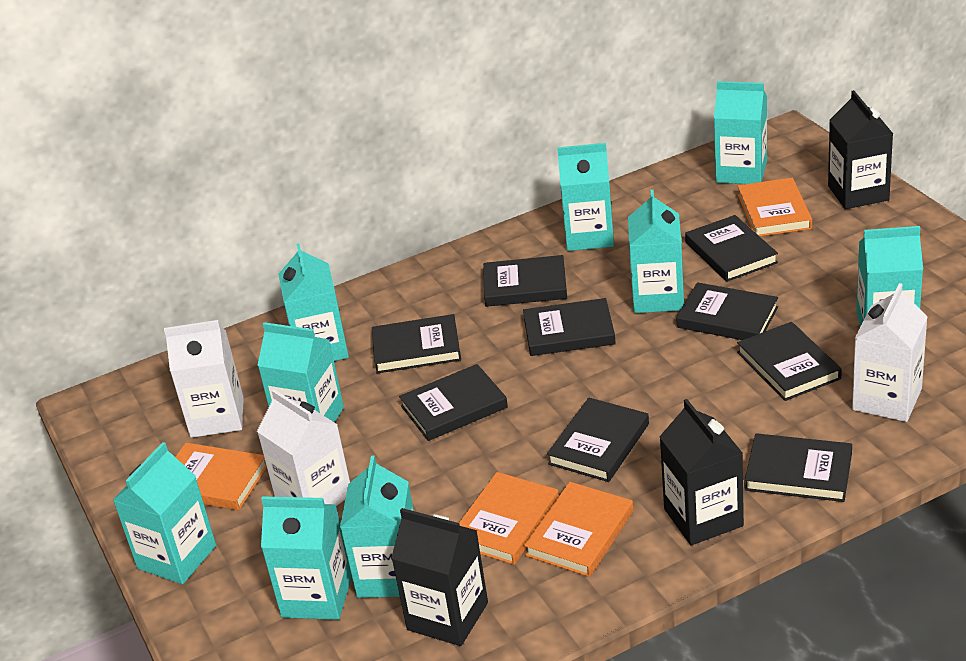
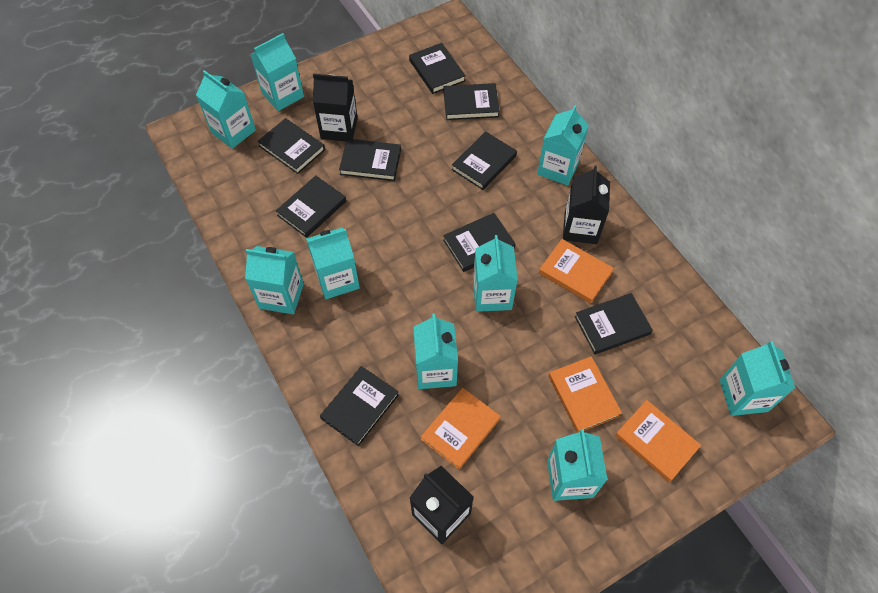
white carton: 3 -> 0

